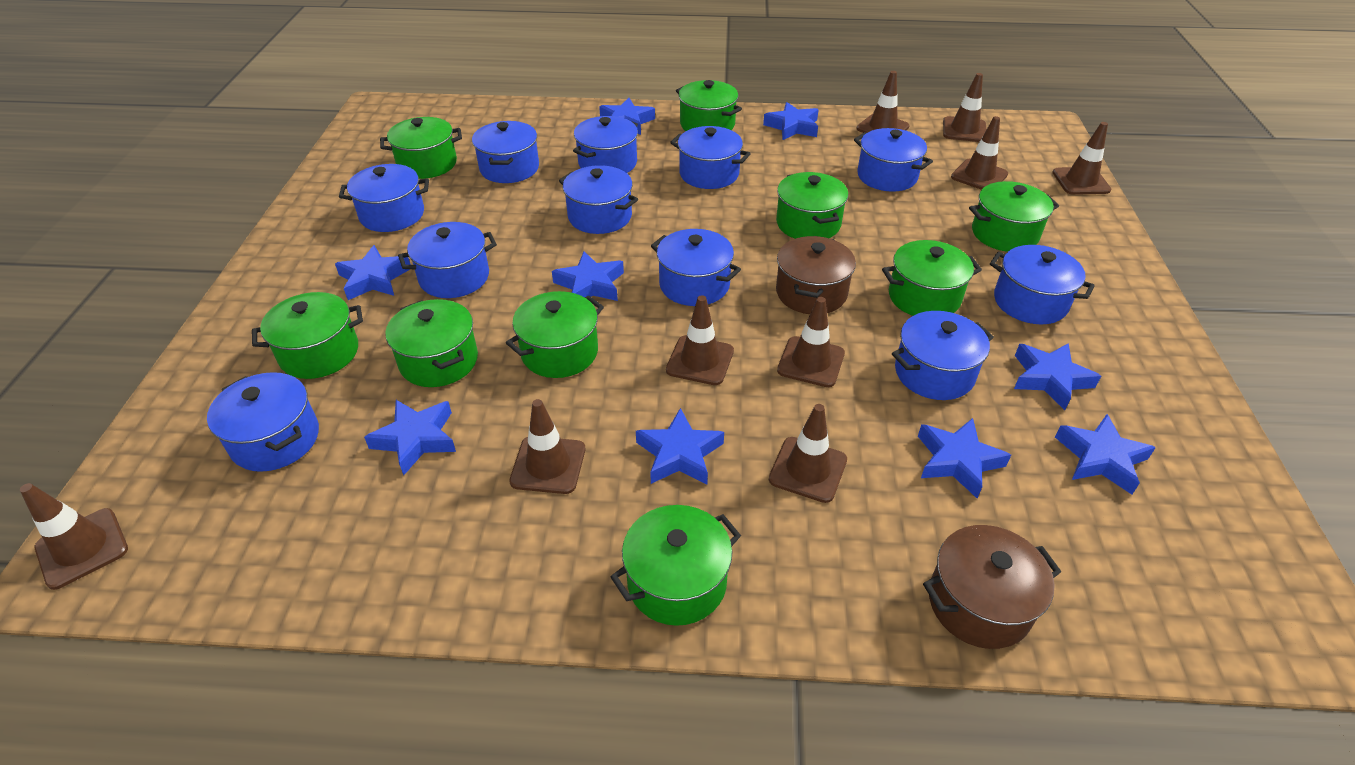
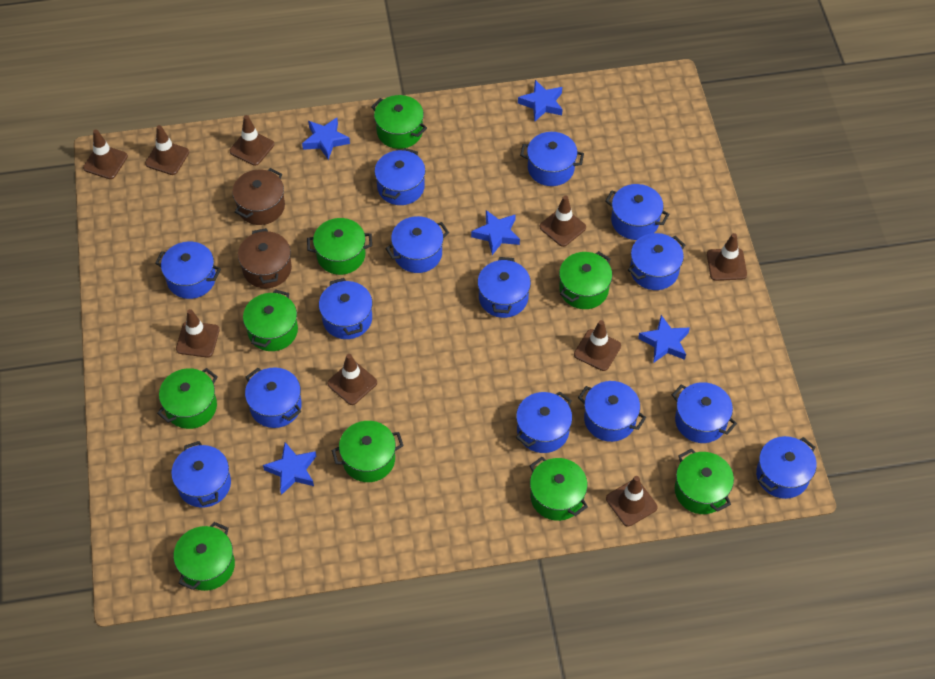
blue pot: 11 -> 14
blue star: 9 -> 5

